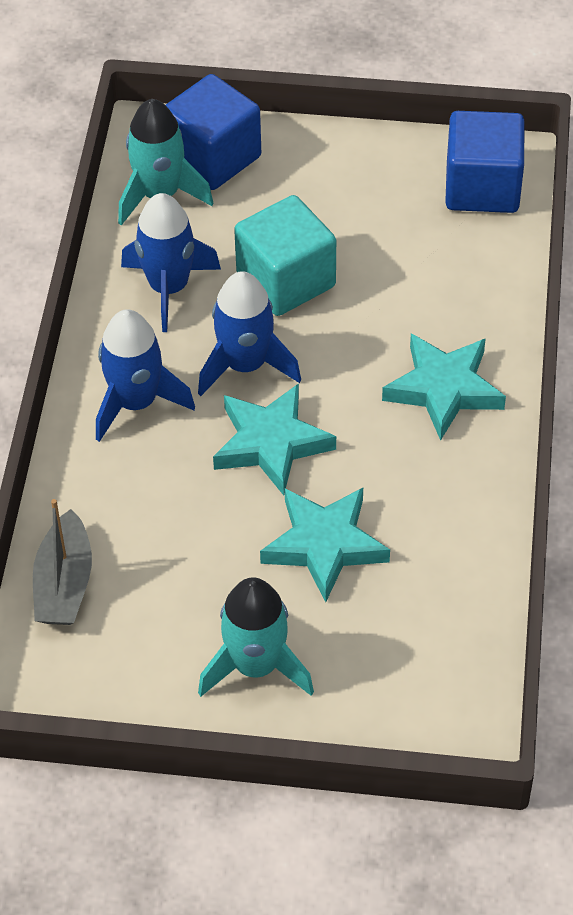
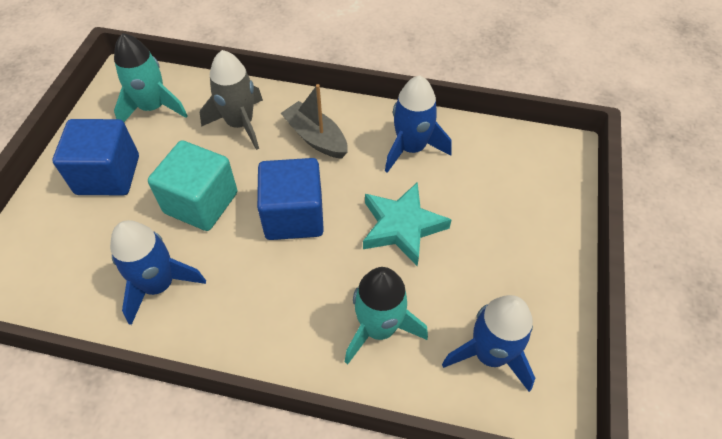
grey rocket: 0 -> 1
turquoise star: 3 -> 1

